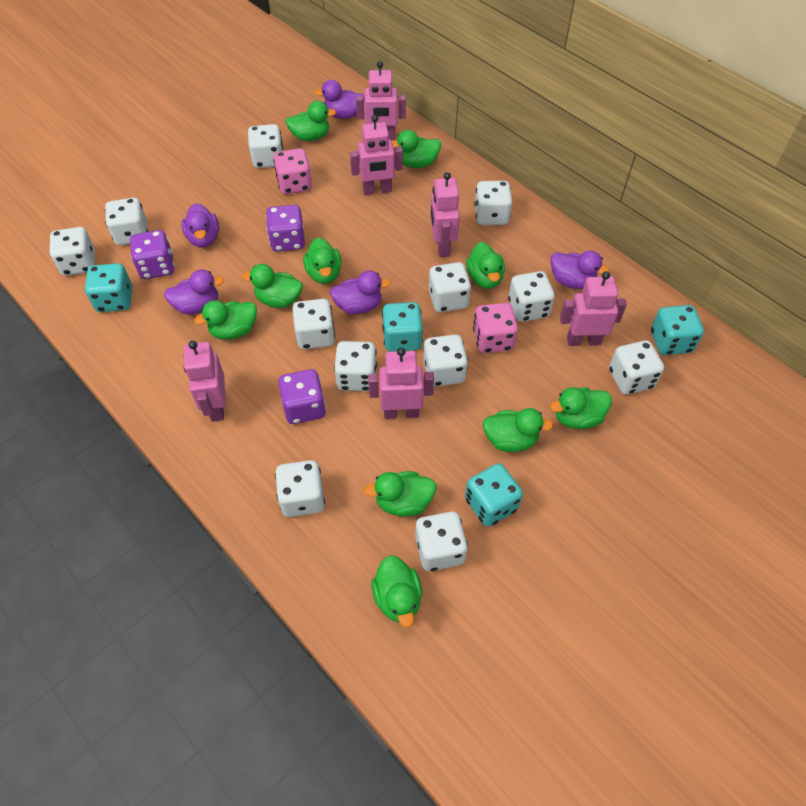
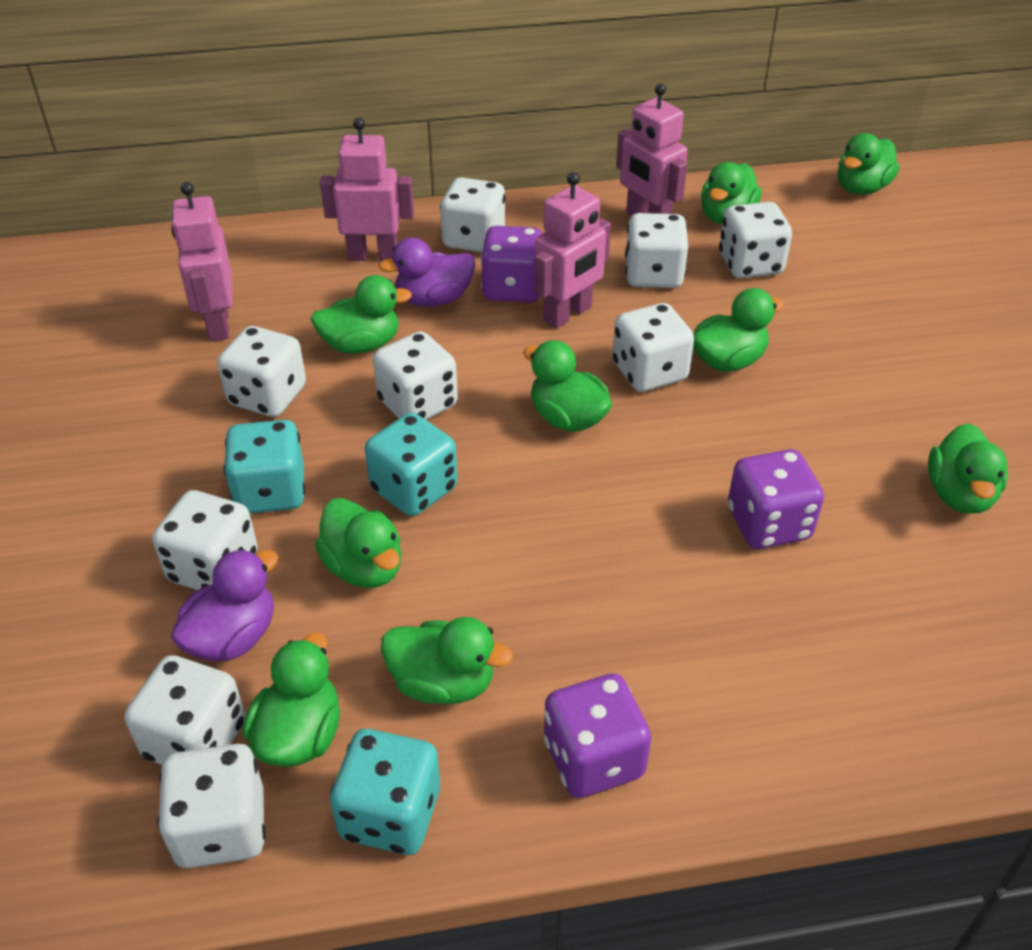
green duck: 10 -> 9
pink dice: 2 -> 0
pink robot: 6 -> 4
purple duck: 5 -> 2
turquoise dice: 4 -> 3
white dice: 12 -> 9

